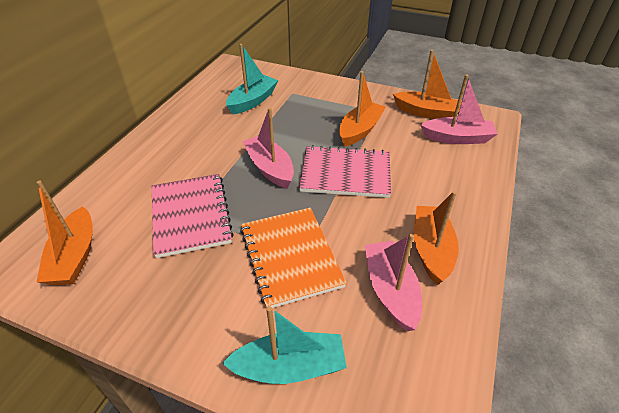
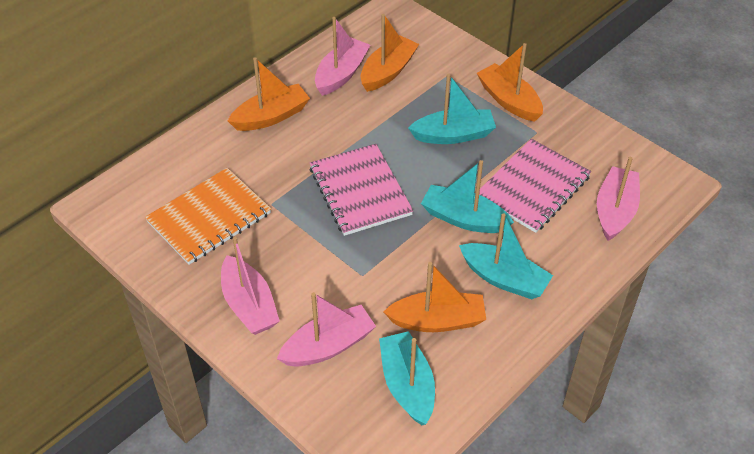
pink boat: 3 -> 4
turquoise boat: 2 -> 4

